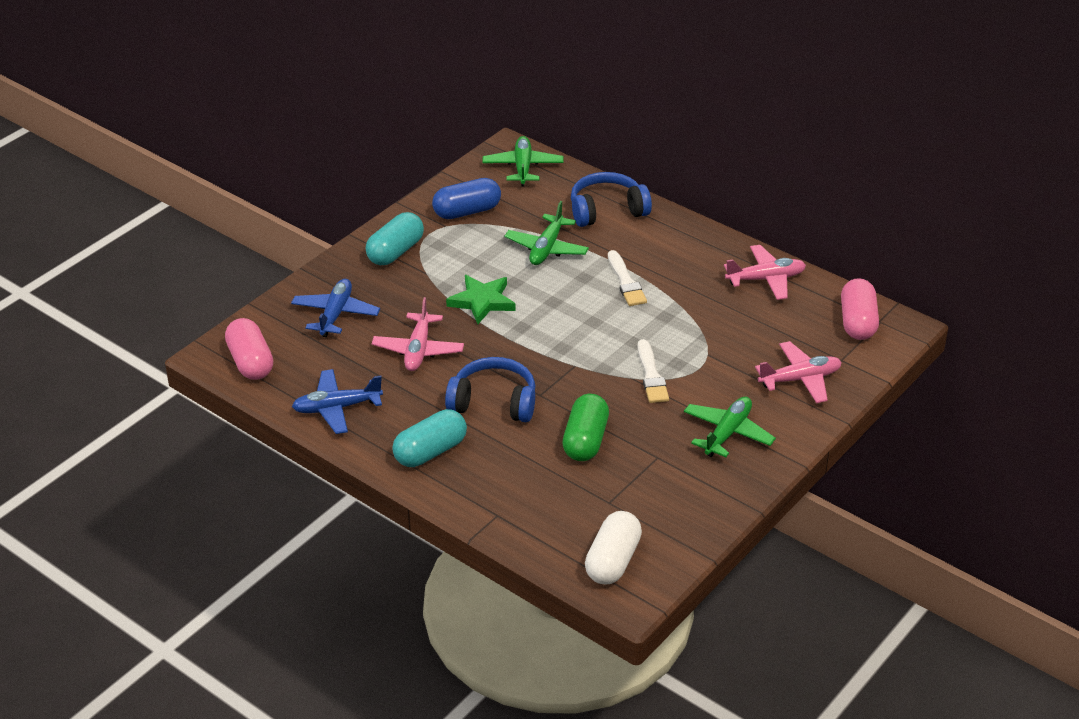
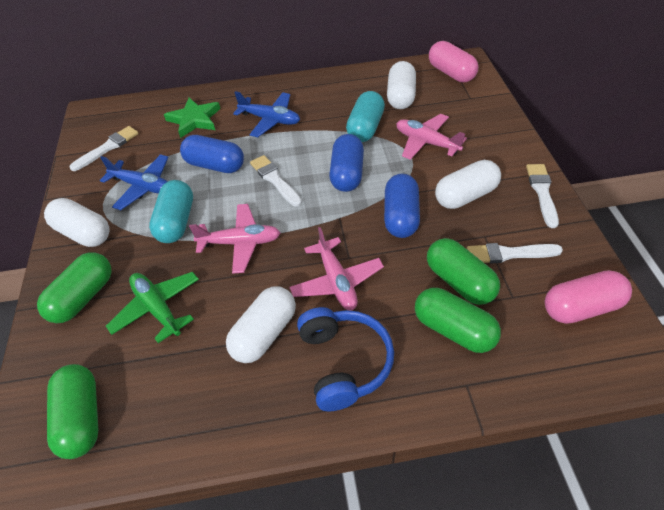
blue capsule: 1 -> 3
blue headphones: 2 -> 1
green capsule: 1 -> 4
green plane: 3 -> 1
white brush: 2 -> 4
white capsule: 1 -> 4

